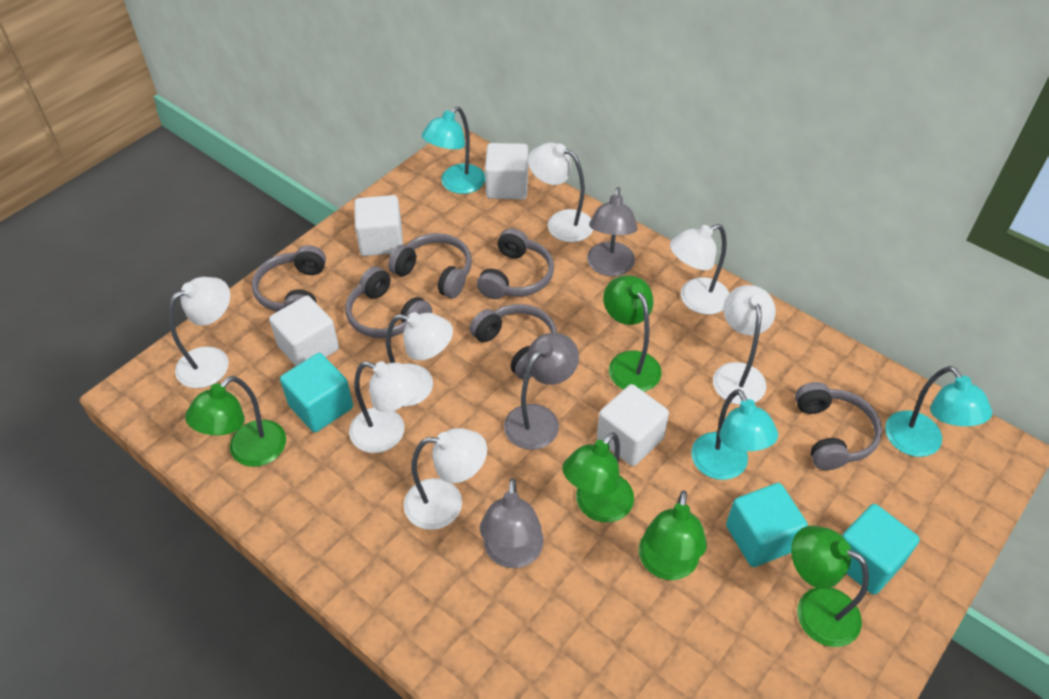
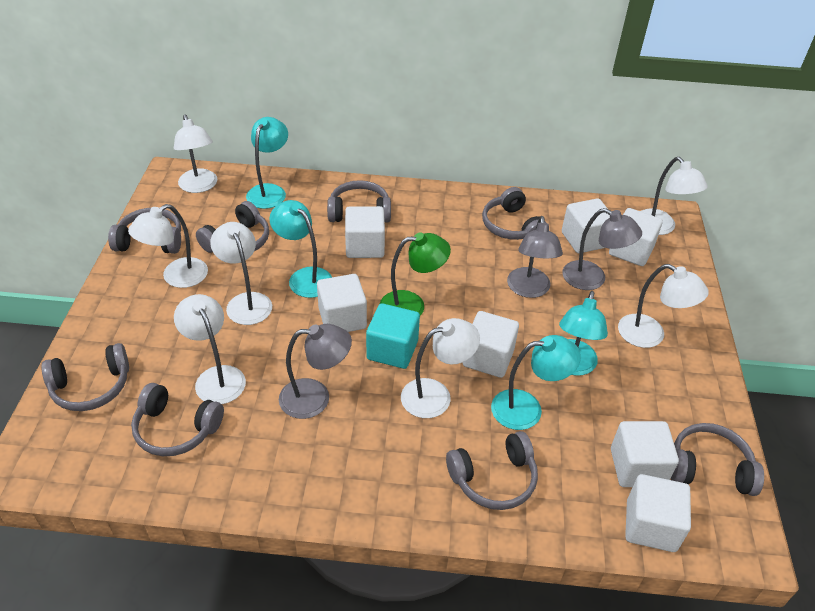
green lamp: 5 -> 1
grey headphones: 6 -> 8
turquoise cube: 3 -> 1
turquoise lamp: 3 -> 4
white cube: 4 -> 7

